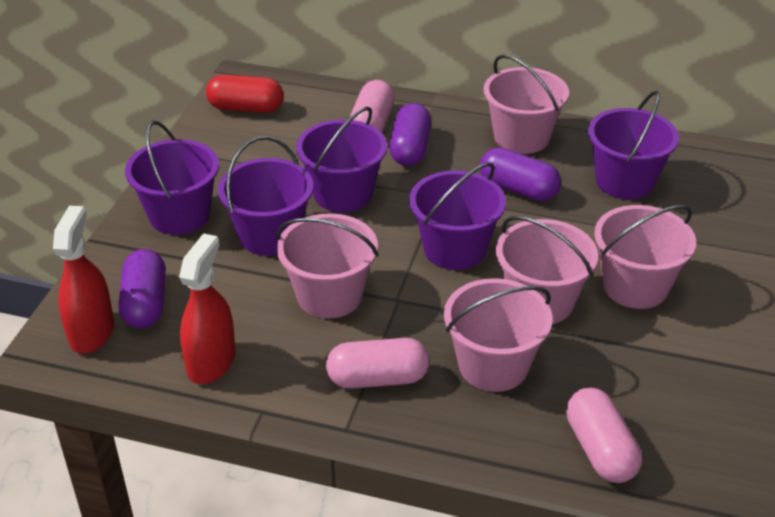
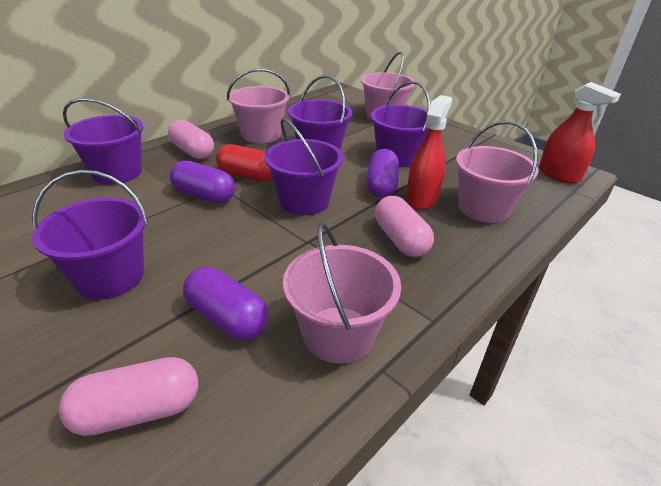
pink bucket: 5 -> 4

